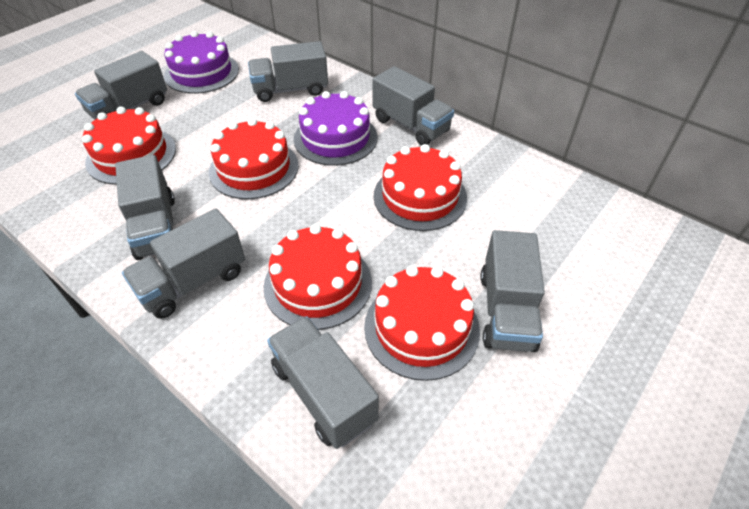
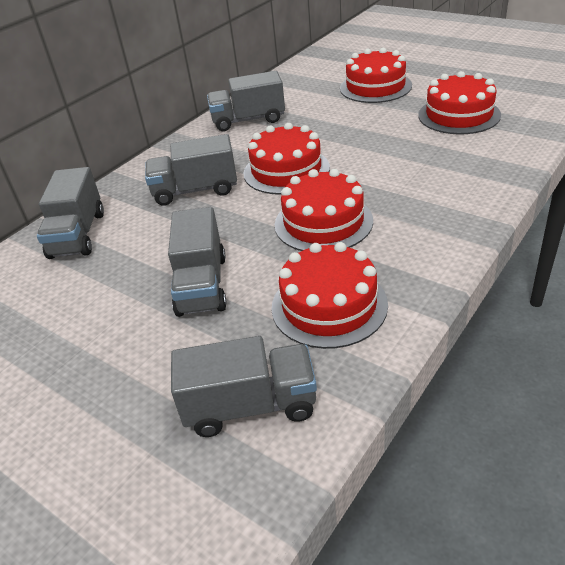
grey truck: 7 -> 5
purple cake: 2 -> 0

